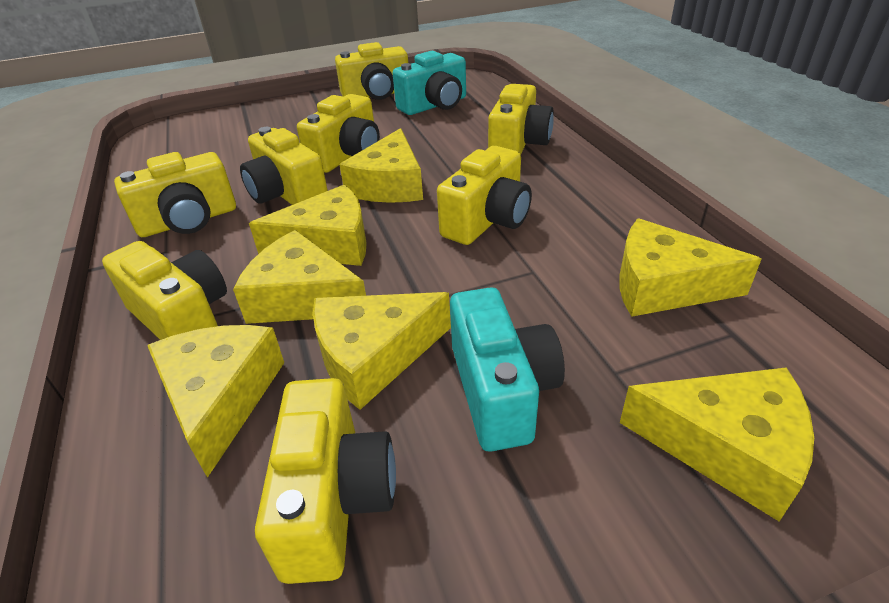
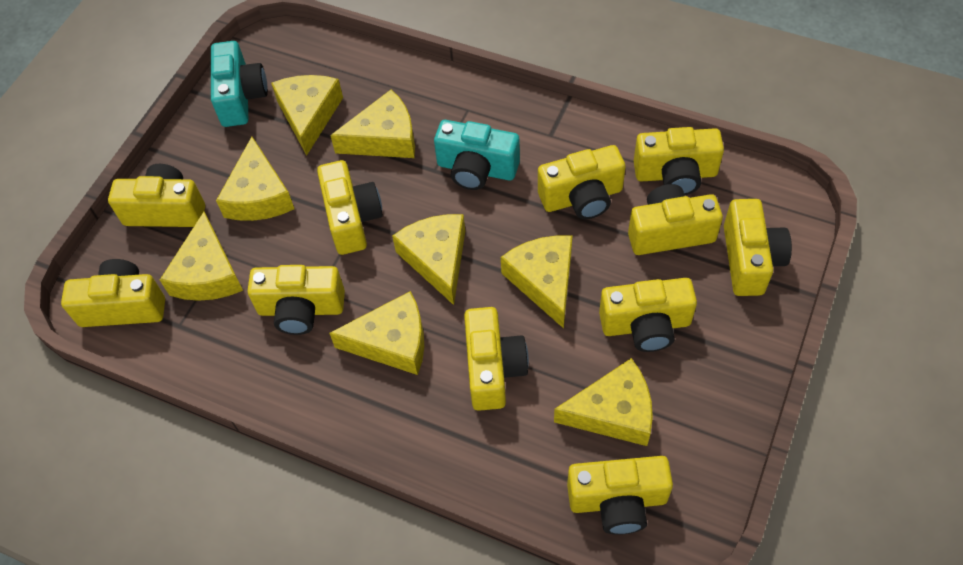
yellow camera: 8 -> 11
yellow cheese: 7 -> 8

